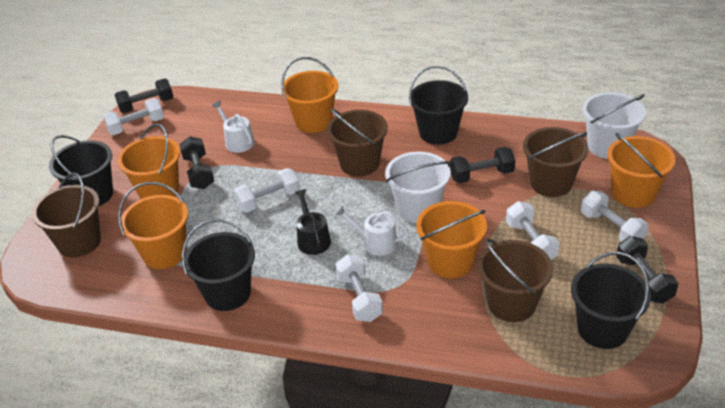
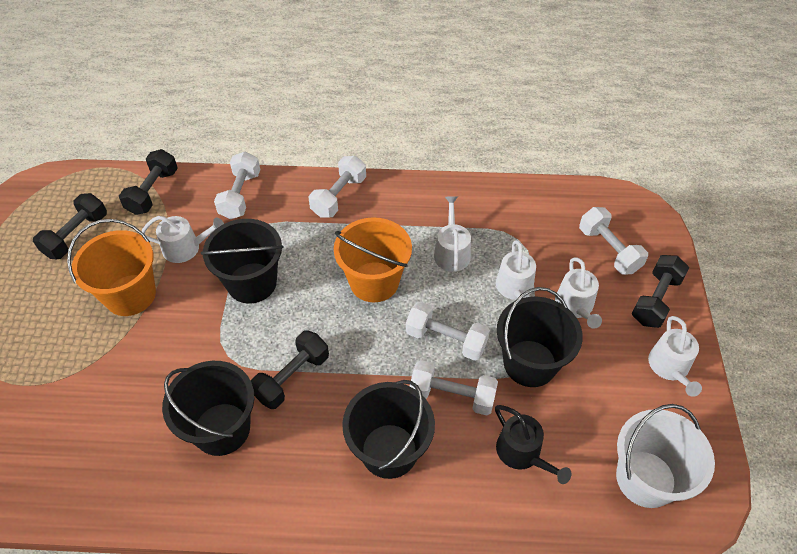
brown bucket: 4 -> 0
orange bucket: 5 -> 2
white bucket: 2 -> 1
white watering can: 2 -> 5

